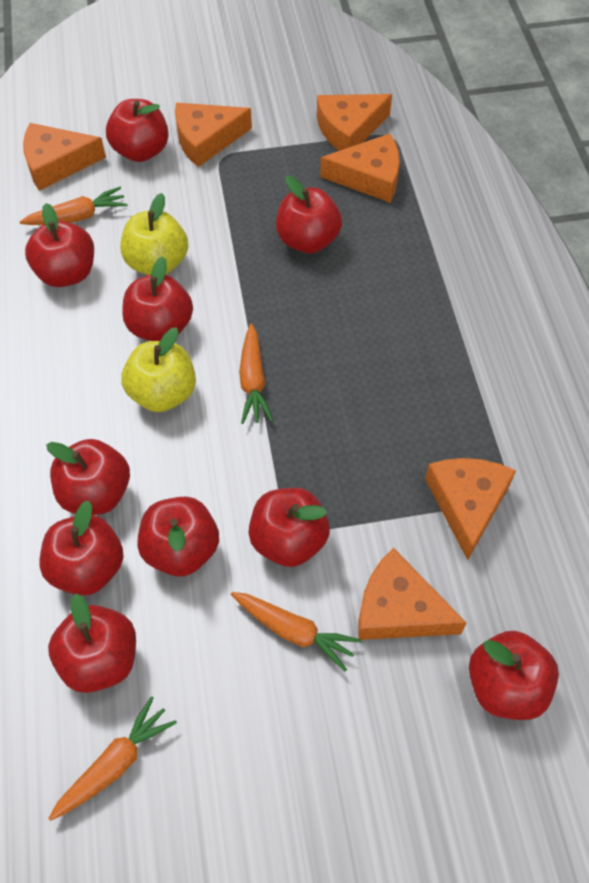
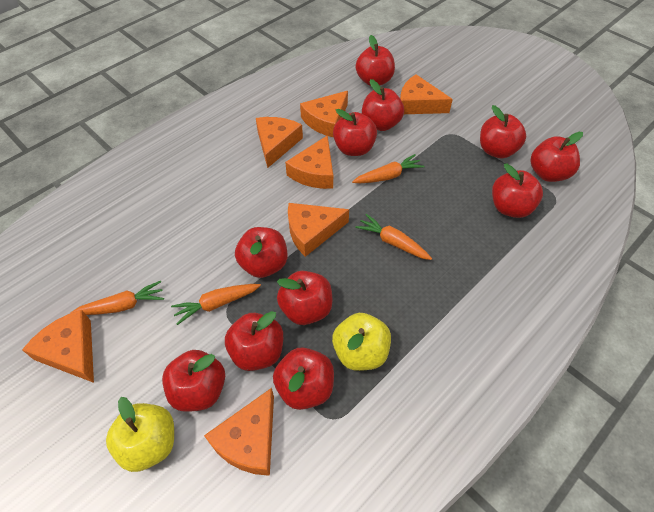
orange cheese: 6 -> 7
red apple: 10 -> 11

